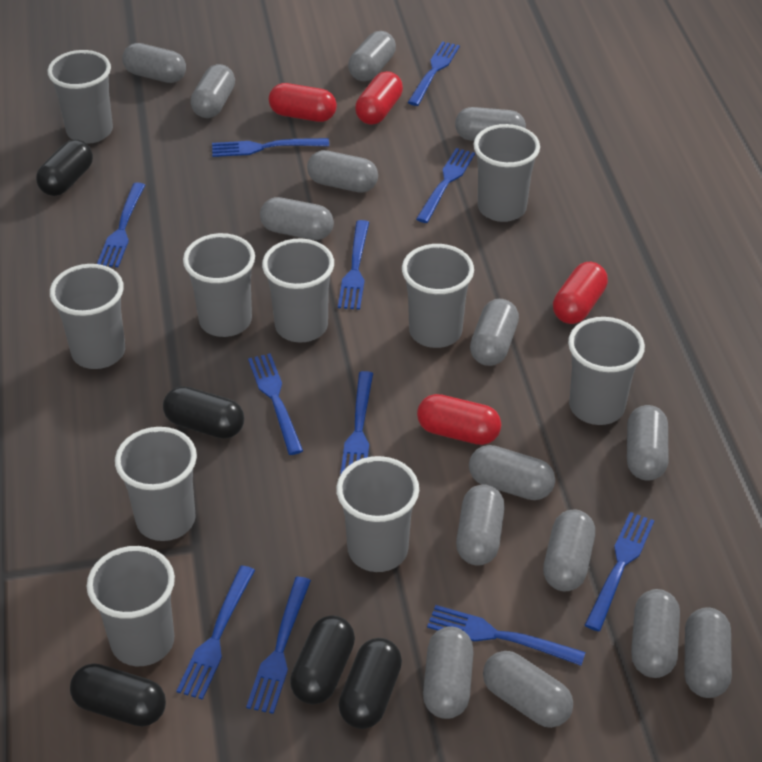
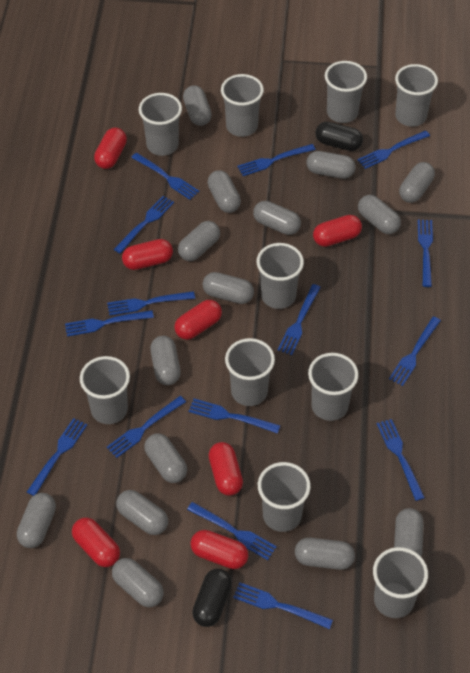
black capsule: 5 -> 2
blue fork: 11 -> 15
red capsule: 4 -> 7

